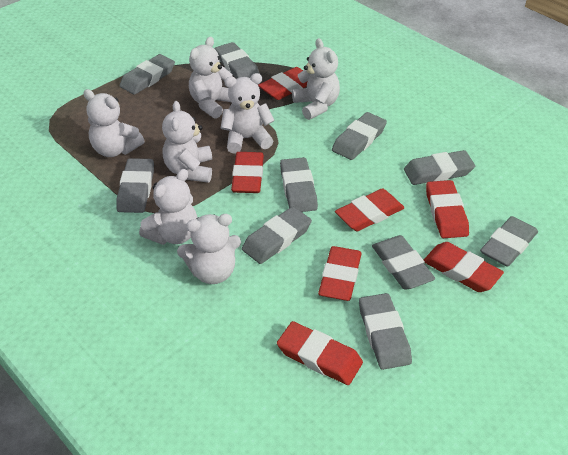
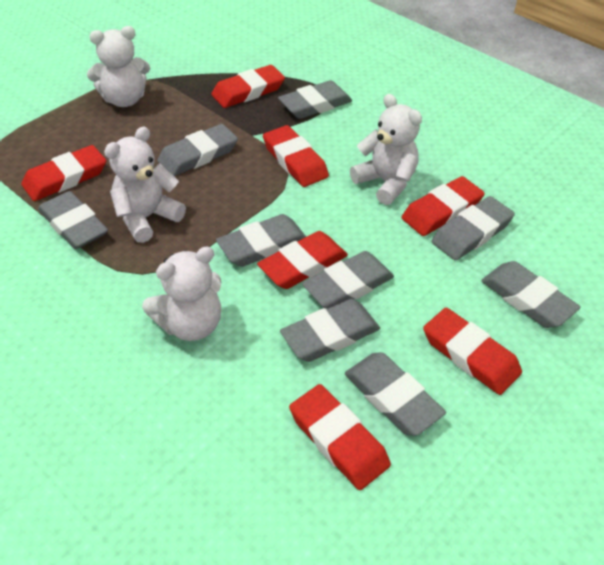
grey eraser: 10 -> 9
white teddy bear: 7 -> 4

